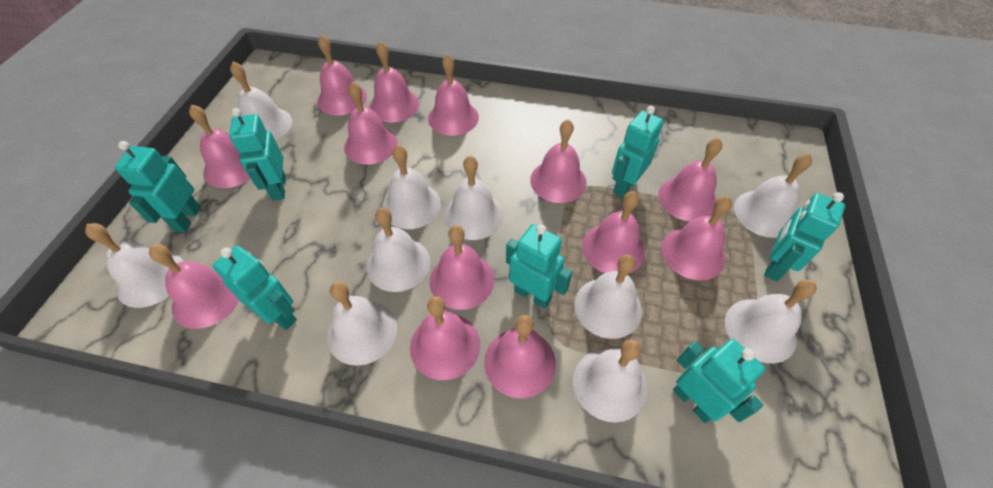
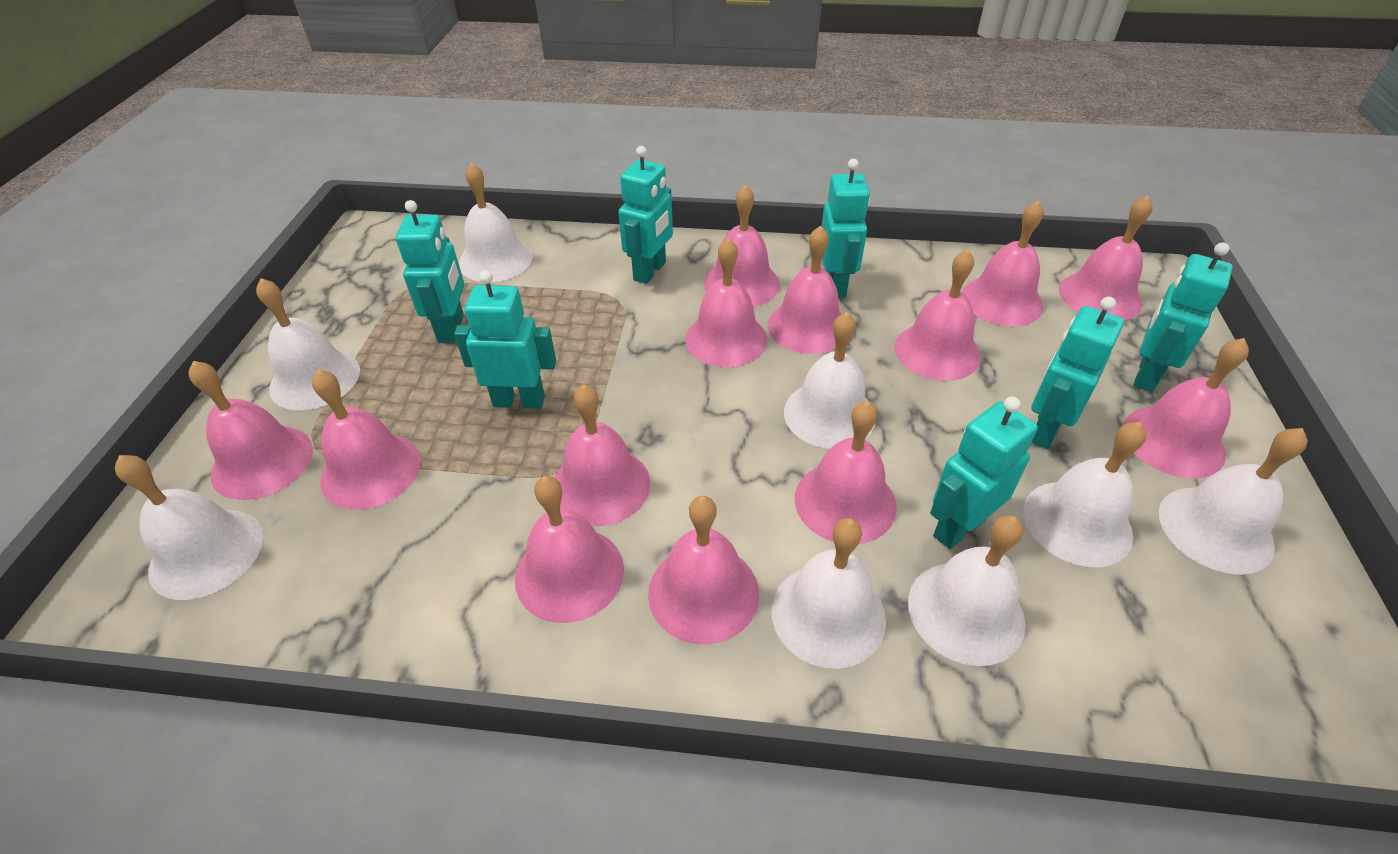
white bell: 10 -> 8

